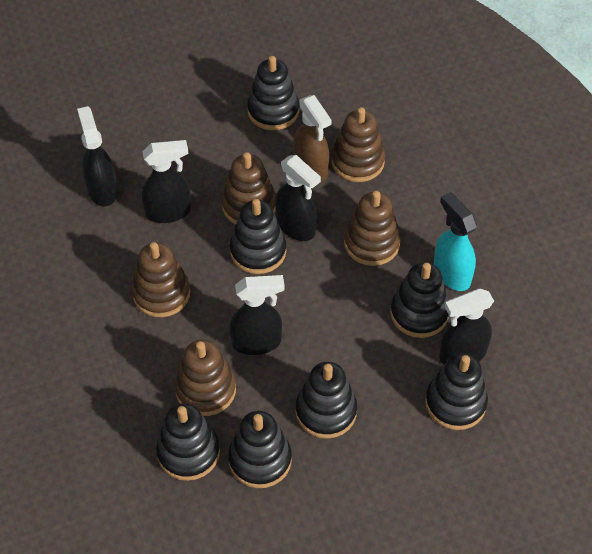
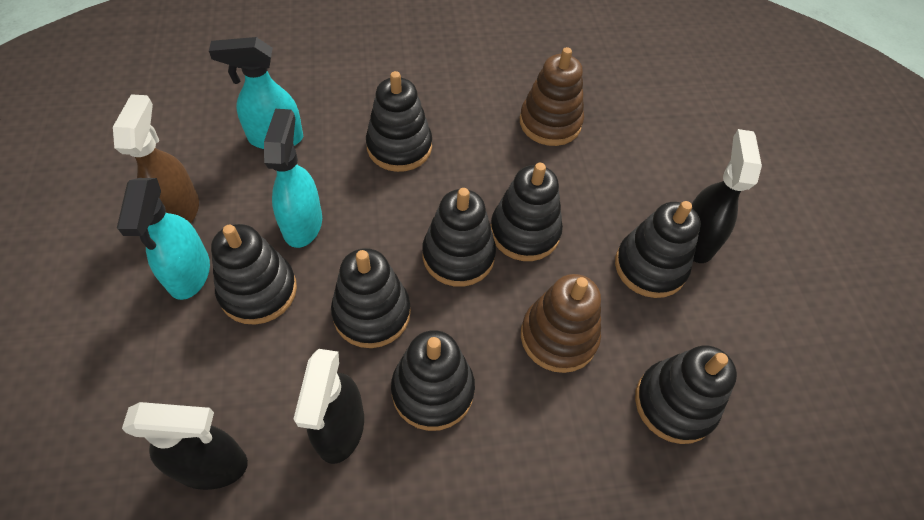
black spray bottle: 5 -> 3
black stacking toy: 7 -> 8
brown stacking toy: 5 -> 2
turquoise spray bottle: 1 -> 3

